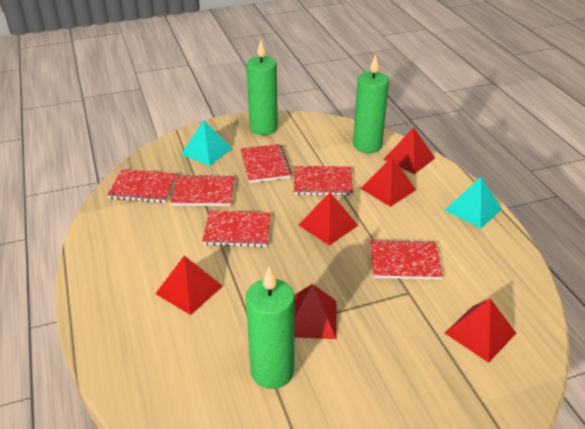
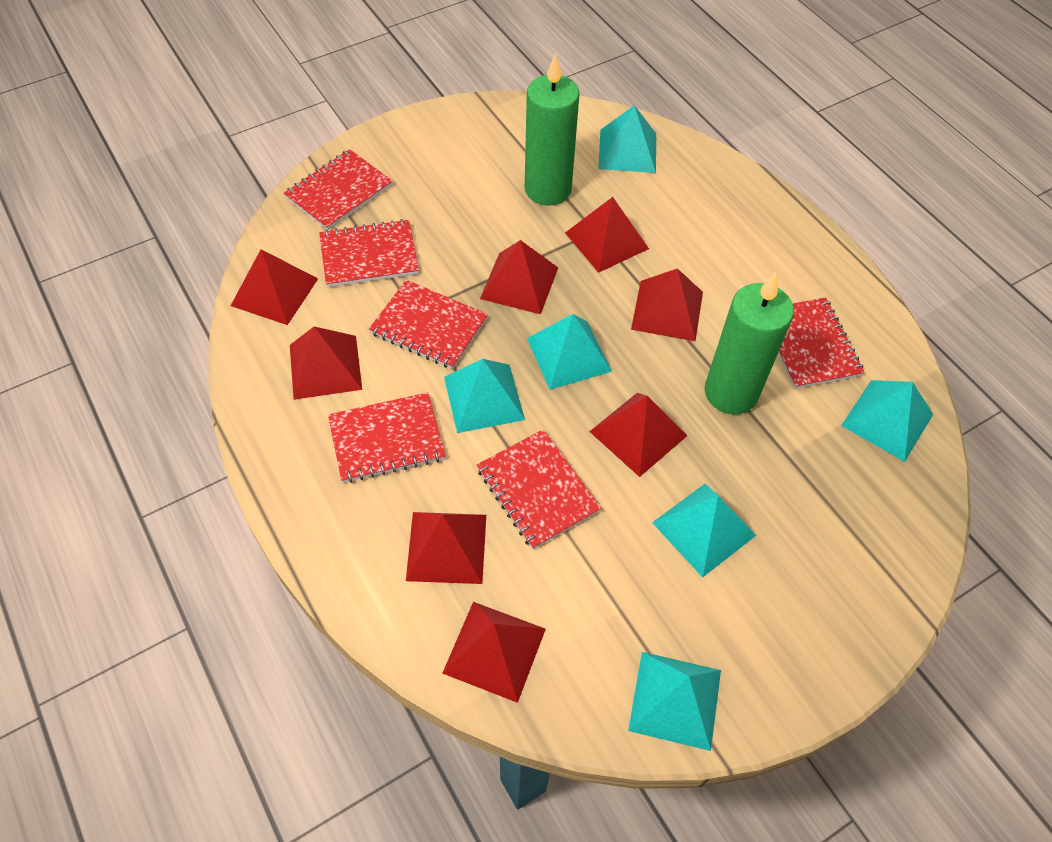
green candle: 3 -> 2
red pyramid: 6 -> 8
turquoise pyramid: 2 -> 6

